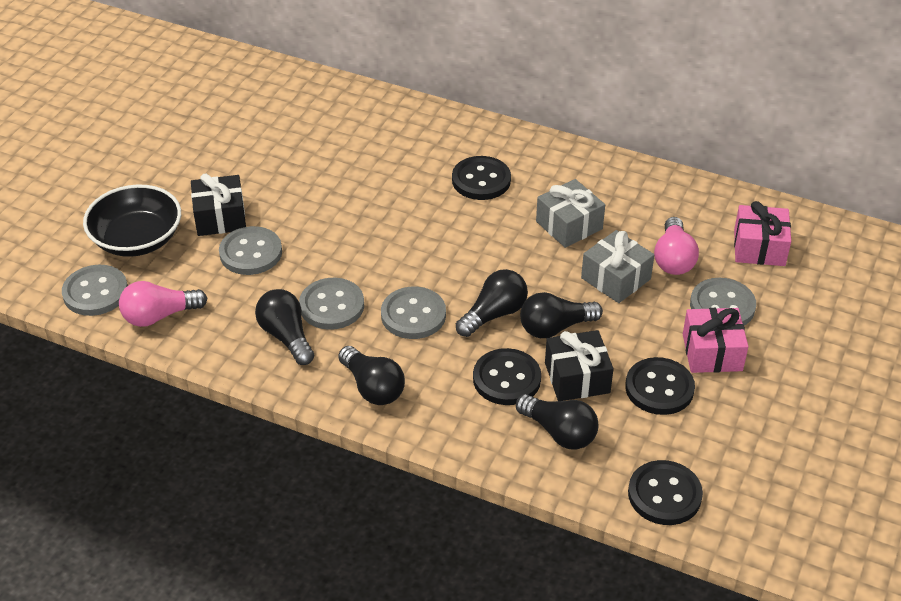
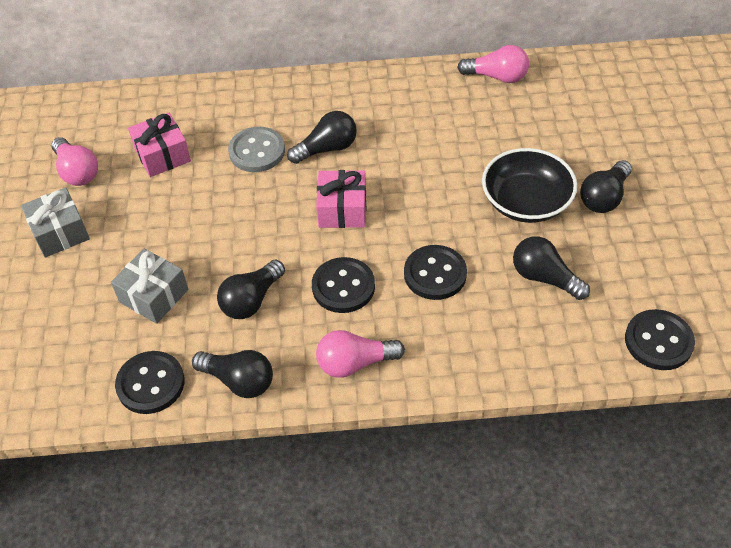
black gift: 2 -> 0
grey button: 5 -> 1
pink light bulb: 2 -> 3

